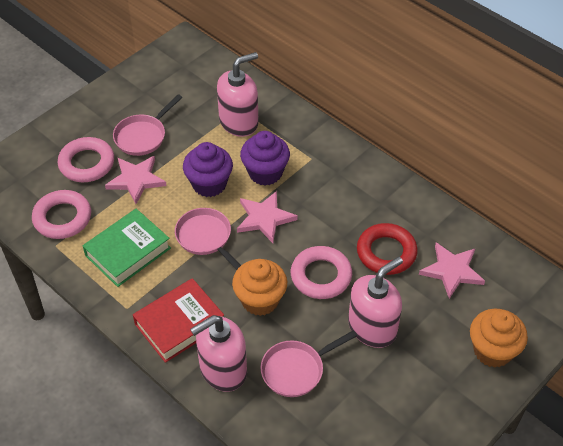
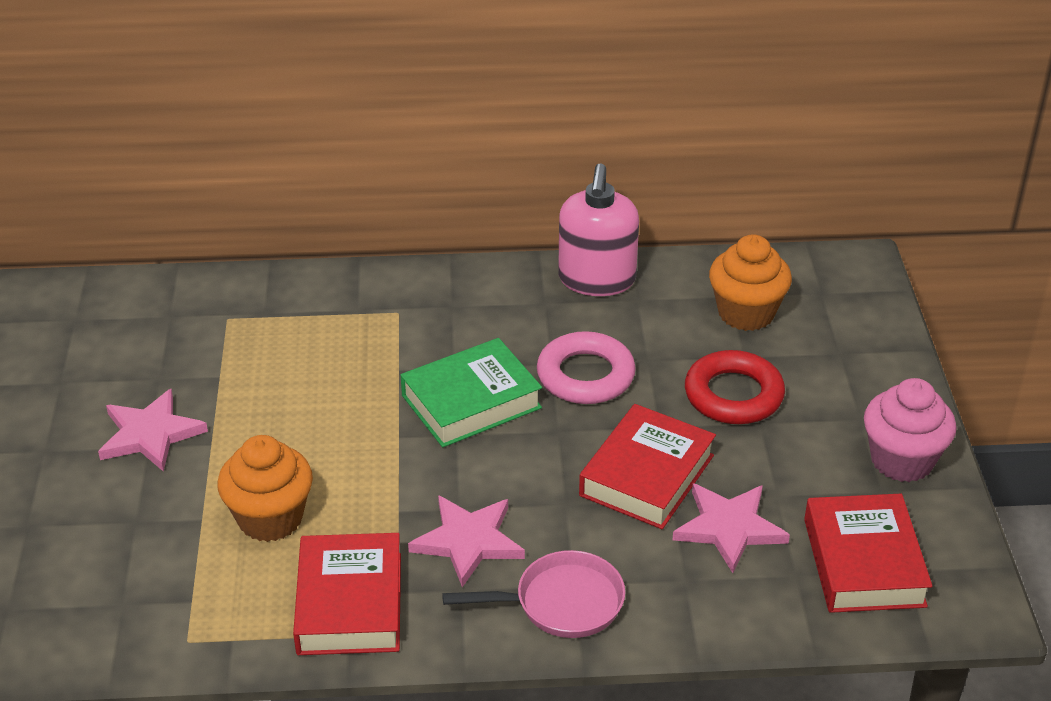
pink cupcake: 0 -> 1
pink pan: 3 -> 1
pink ring: 3 -> 1
pink soap dispenser: 3 -> 1
purple cupcake: 2 -> 0
red book: 1 -> 3

